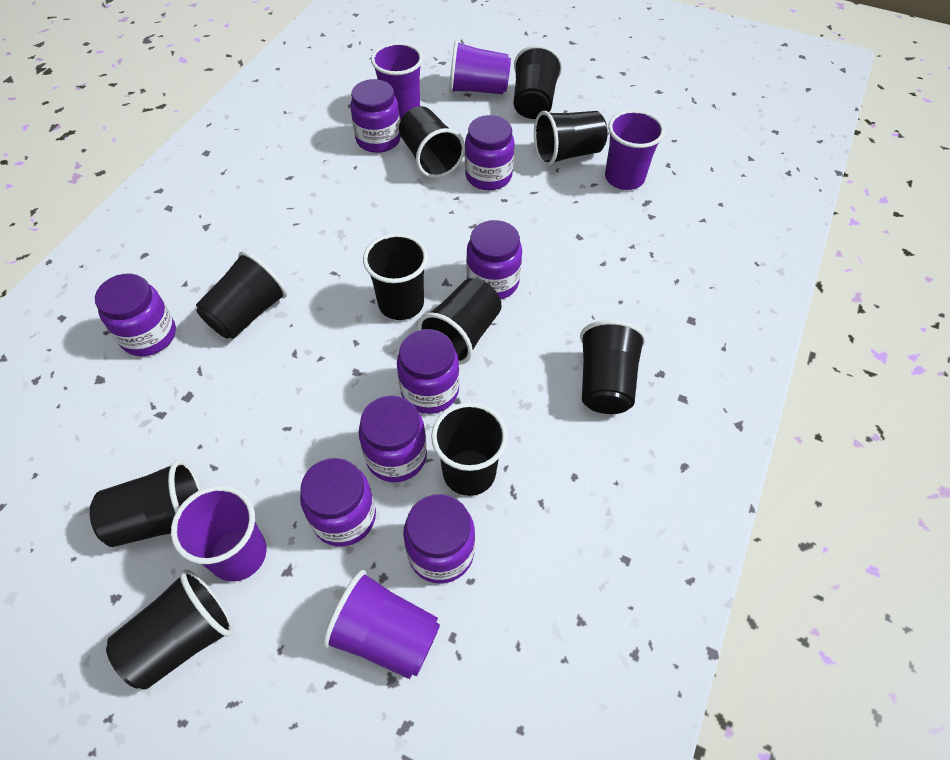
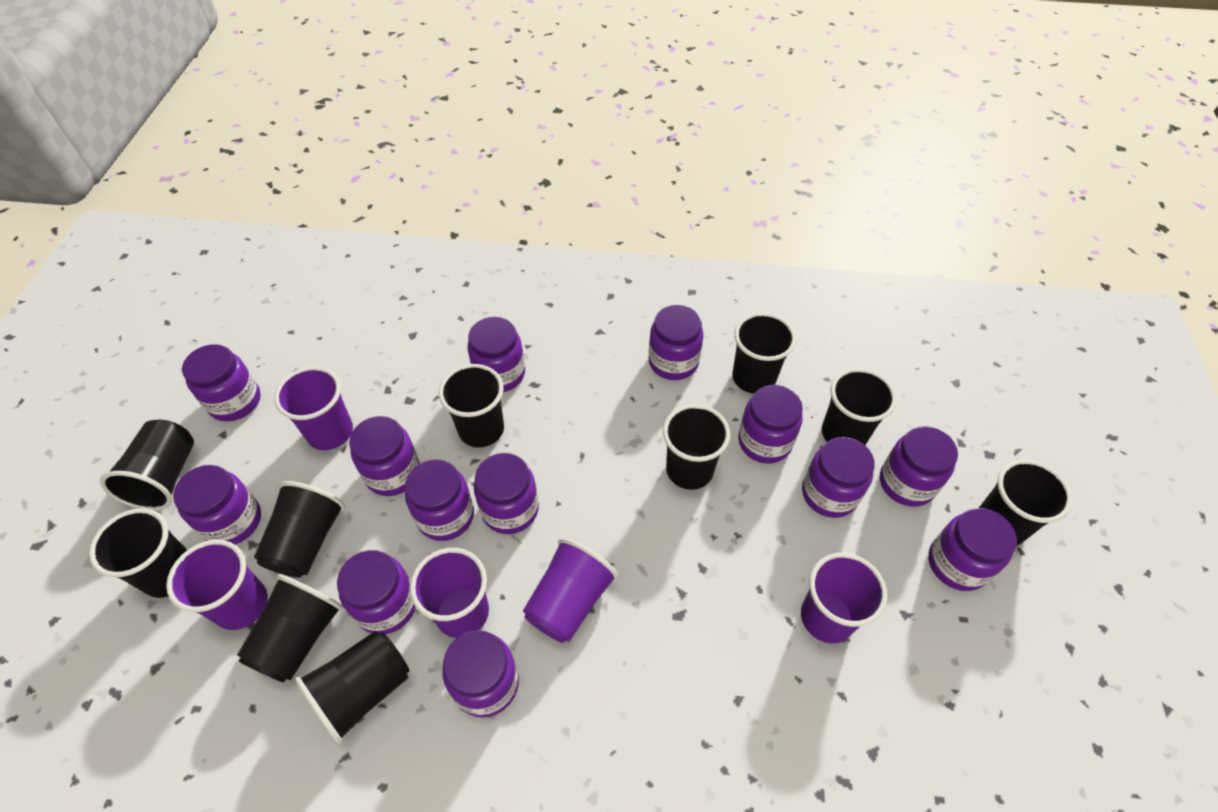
purple jar: 8 -> 13

